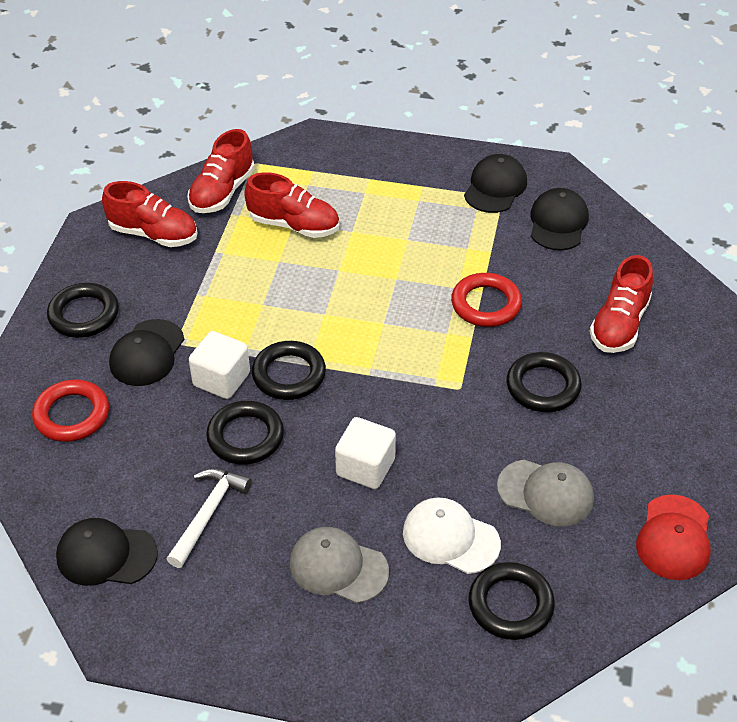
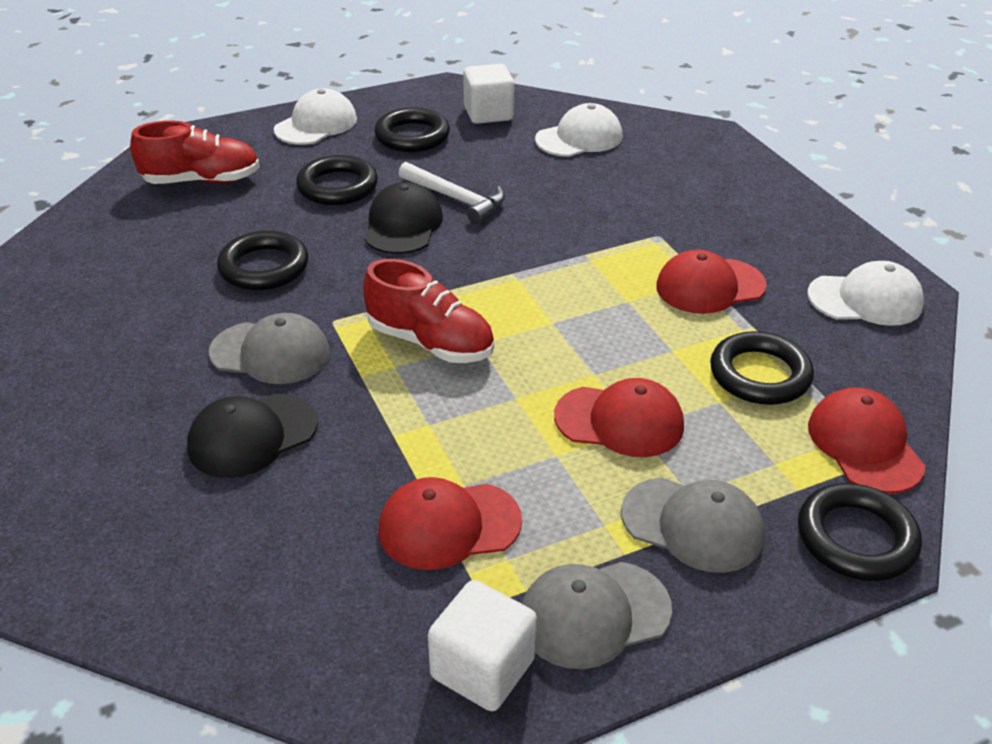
black cap: 4 -> 2
grey cap: 2 -> 3
red cap: 1 -> 4
red ring: 2 -> 0
red shoe: 4 -> 2
white cap: 1 -> 3

